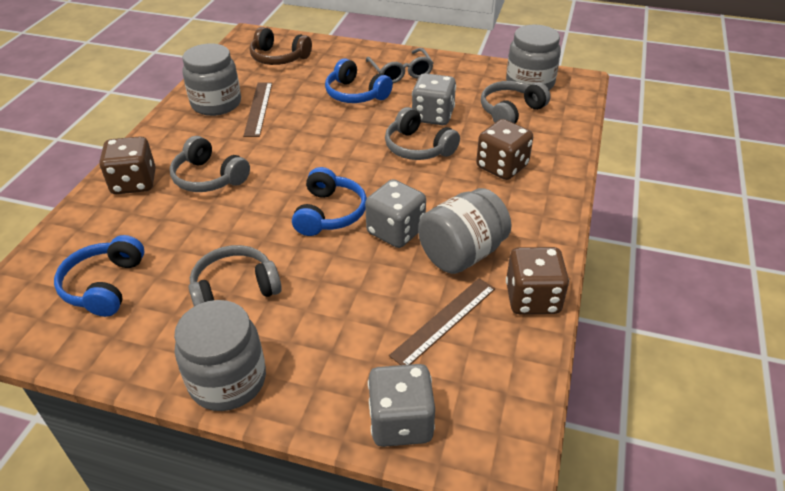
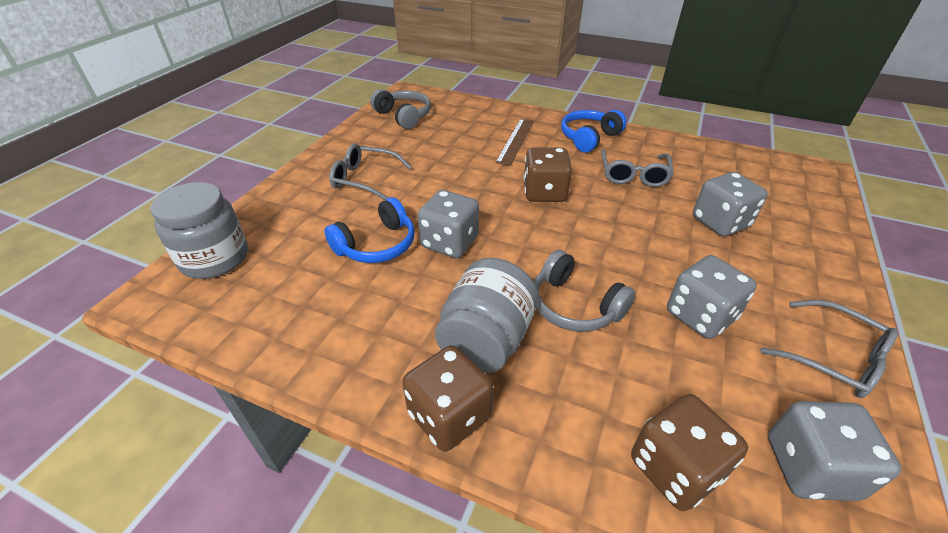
blue headphones: 3 -> 2
brown headphones: 1 -> 0
brown ruler: 2 -> 1
grey dice: 3 -> 4
grey glasses: 1 -> 3
grey headphones: 4 -> 2
grey jar: 4 -> 2

